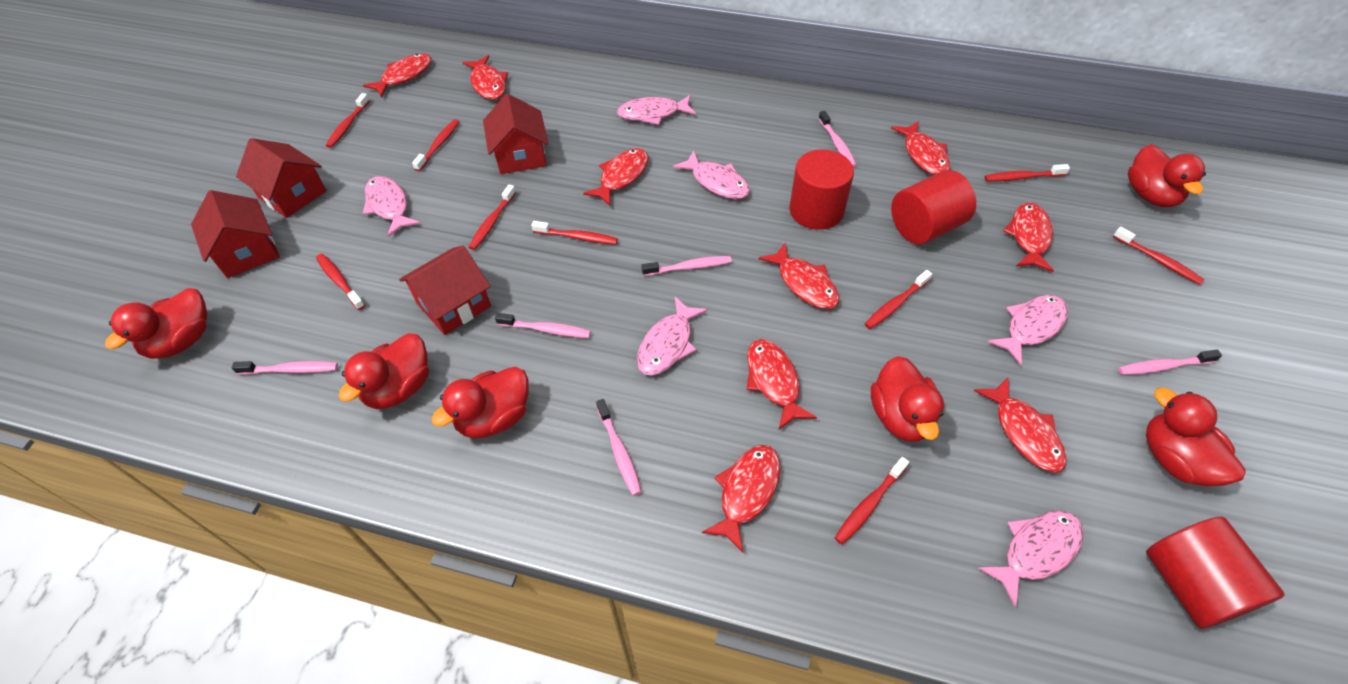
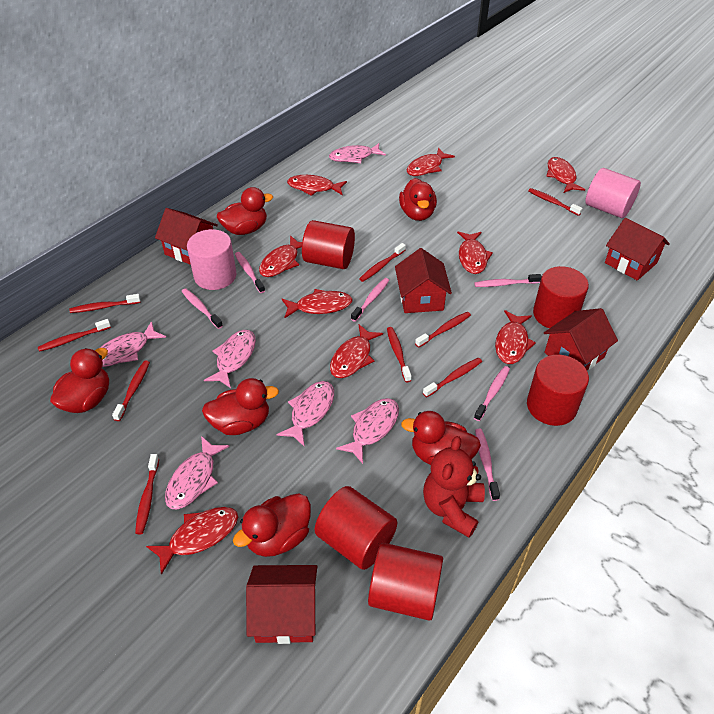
pink cylinder: 0 -> 2
red cylinder: 3 -> 5
red house: 4 -> 5
red teddy bear: 0 -> 1

